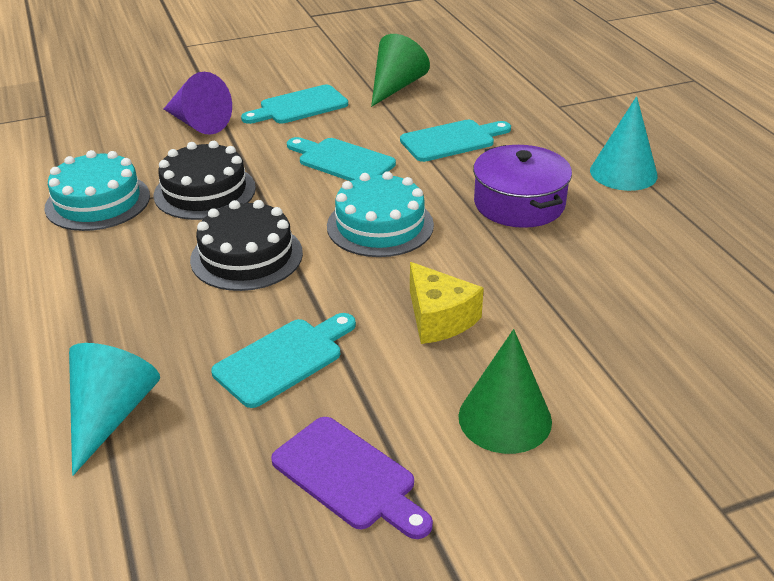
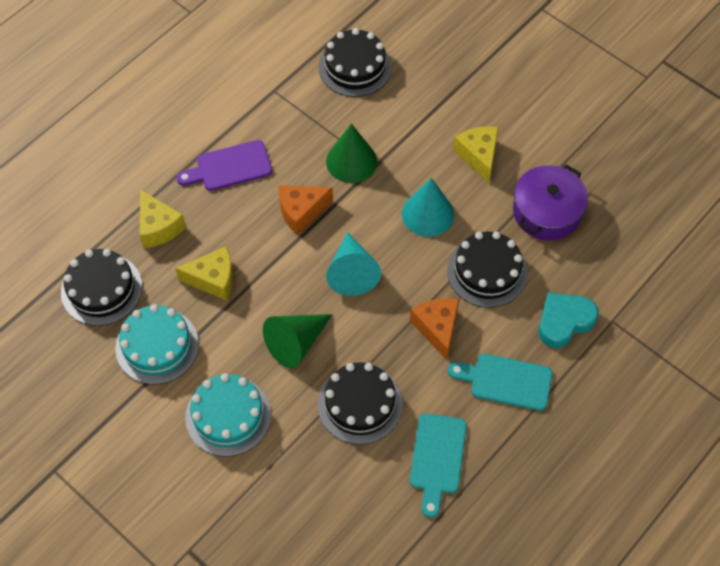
black cake: 2 -> 4
orange cheese: 0 -> 2
purple cone: 1 -> 0
turquoise cutting board: 4 -> 2
turquoise heart: 0 -> 1
yellow cheese: 1 -> 3

